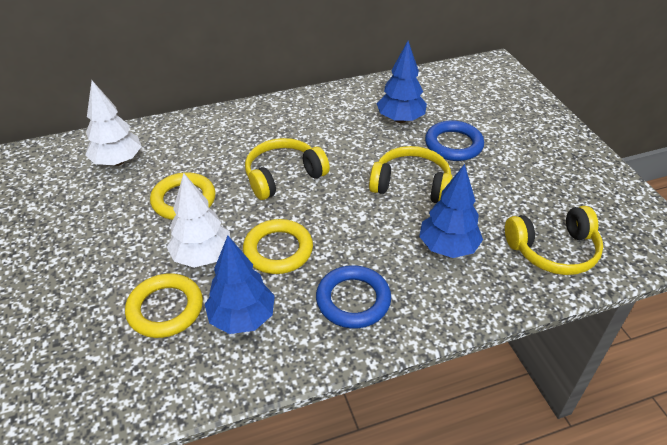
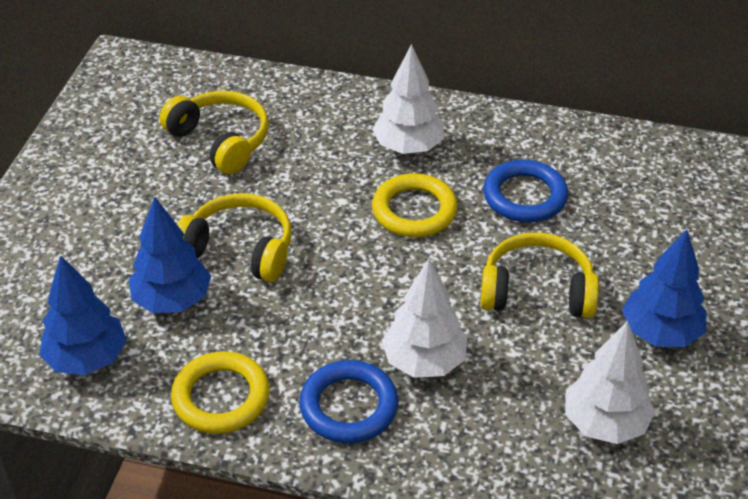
white tree: 2 -> 3
yellow ring: 3 -> 2

